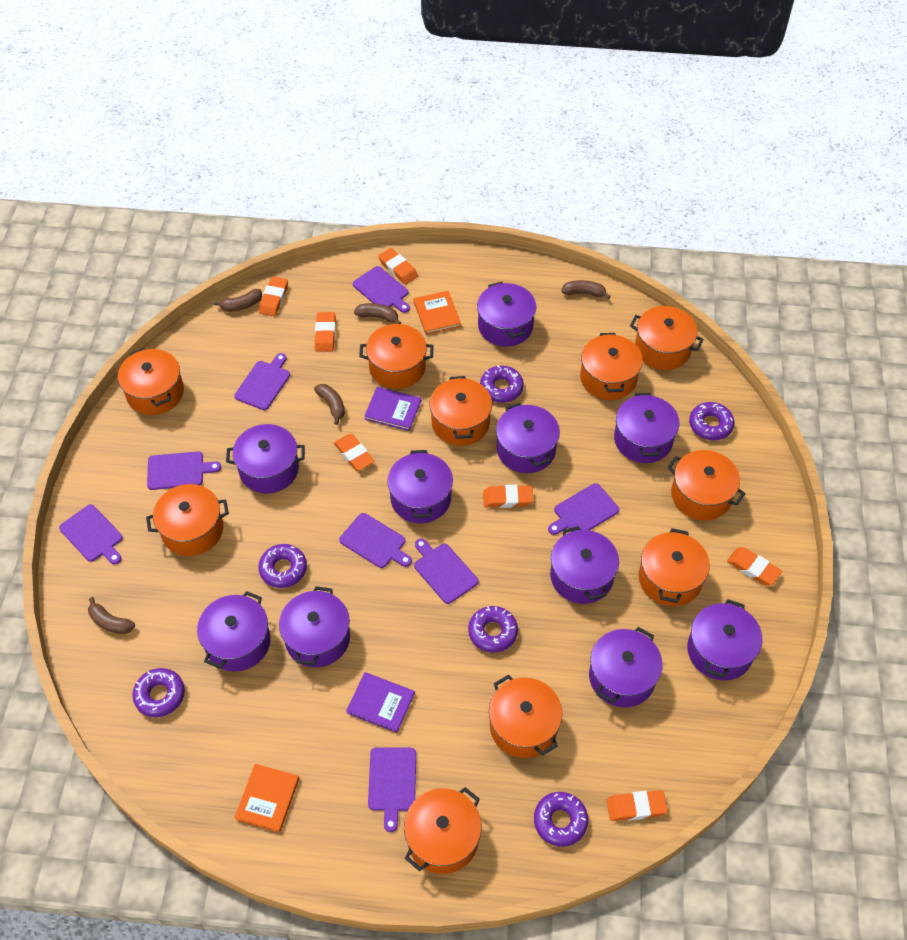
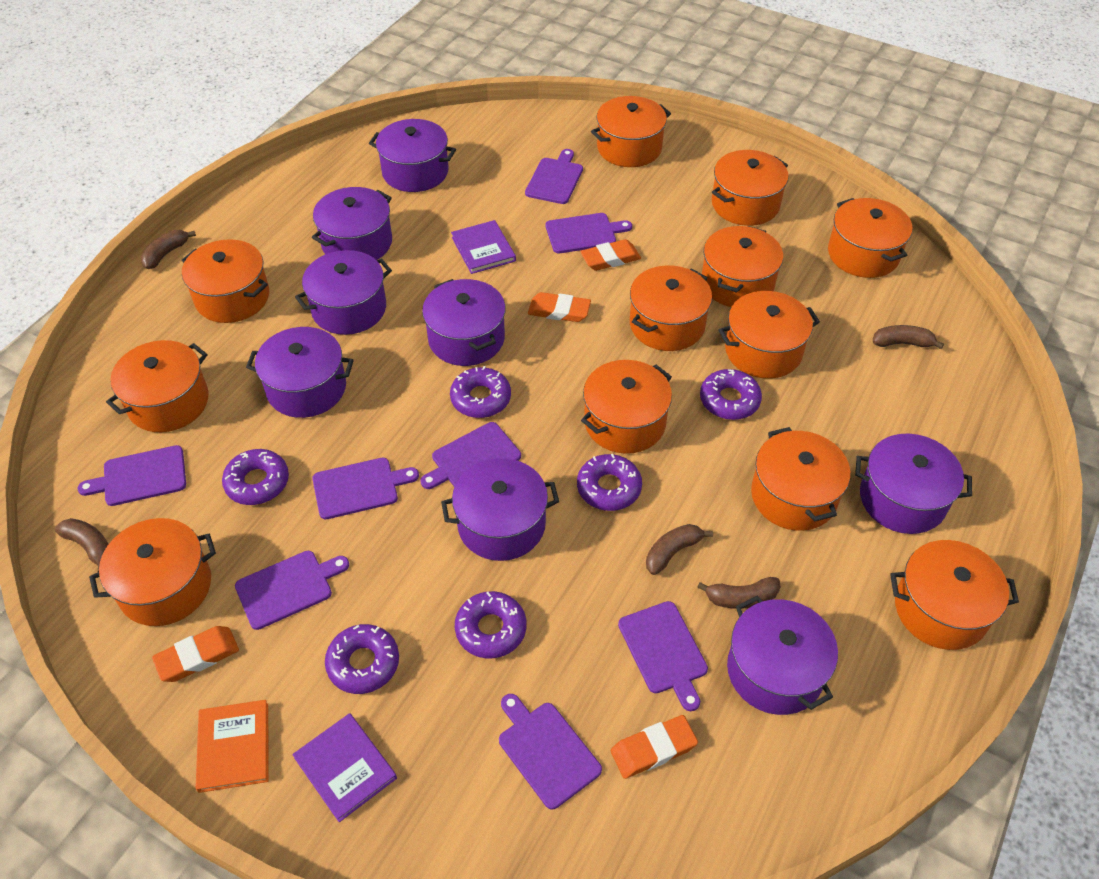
orange book: 2 -> 1
orange eraser: 7 -> 4
orange pot: 10 -> 12
purple pot: 10 -> 8

